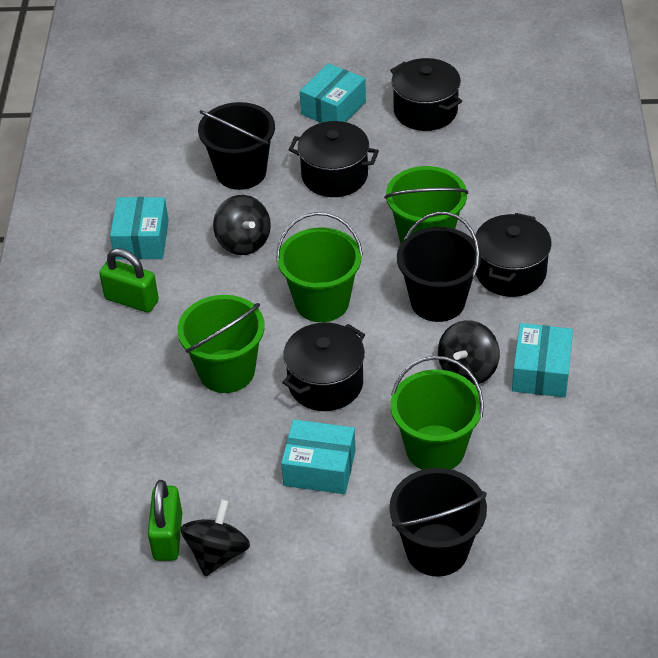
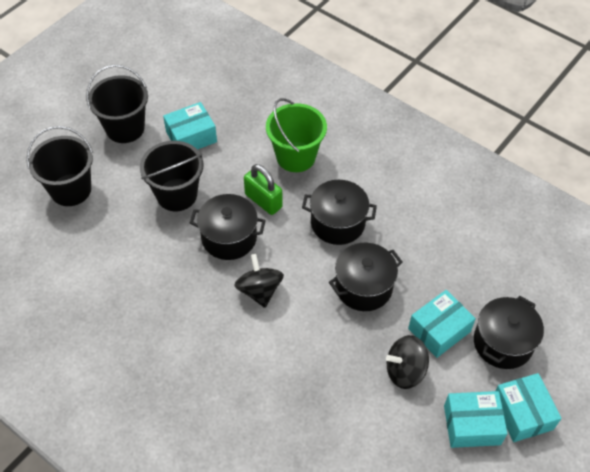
black spinning top: 3 -> 2
green bucket: 4 -> 1
green padlock: 2 -> 1

